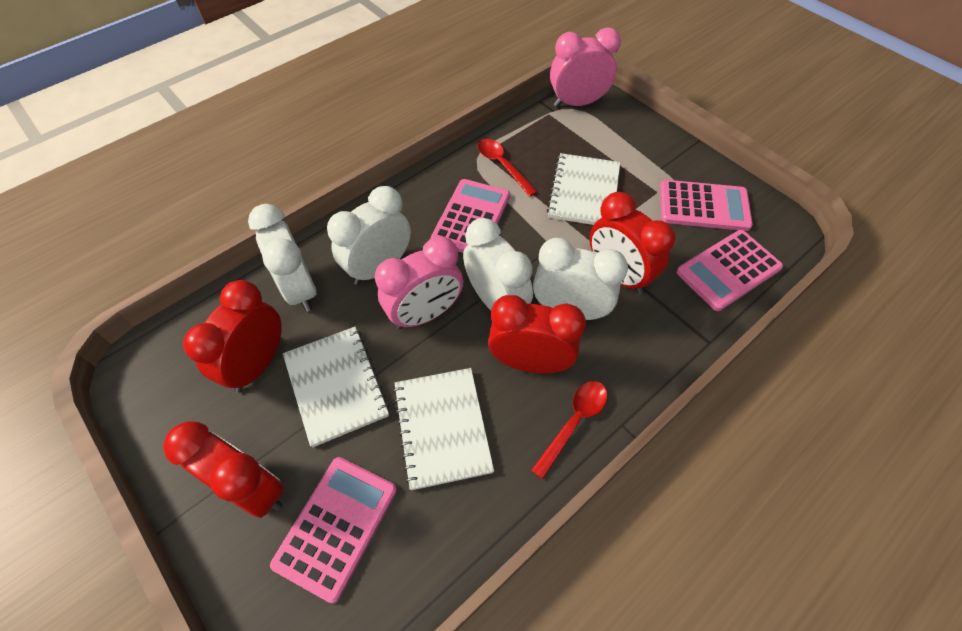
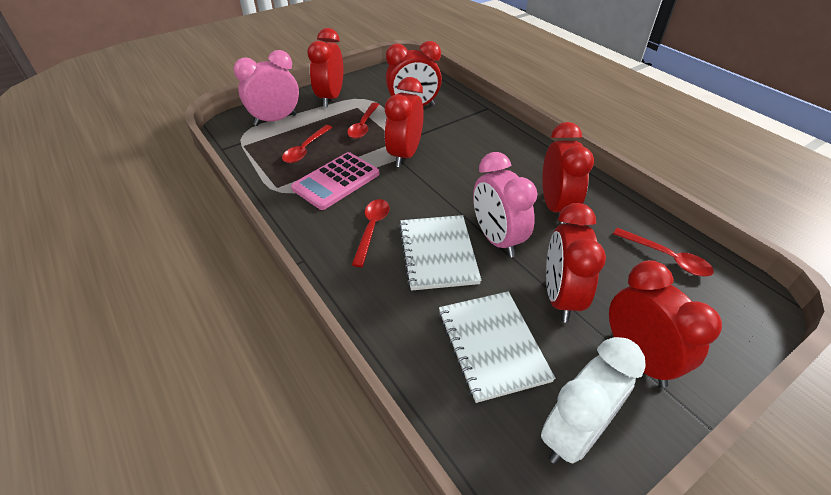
pink calculator: 4 -> 1
red clock: 4 -> 6
red spoon: 2 -> 4
white clock: 4 -> 1
white notebook: 3 -> 2

